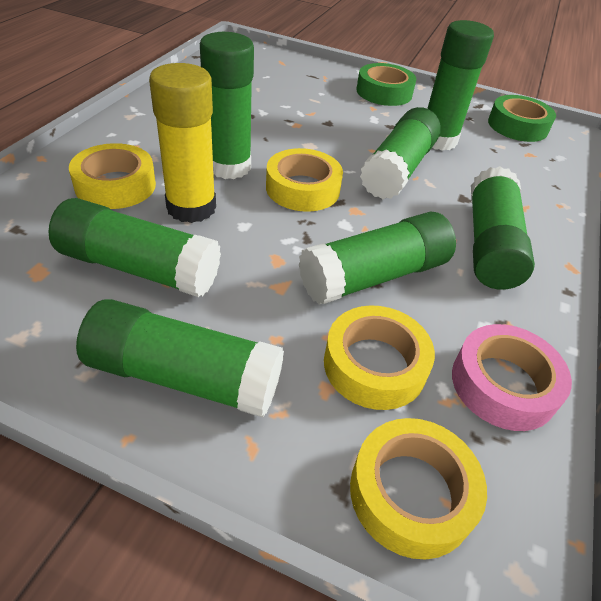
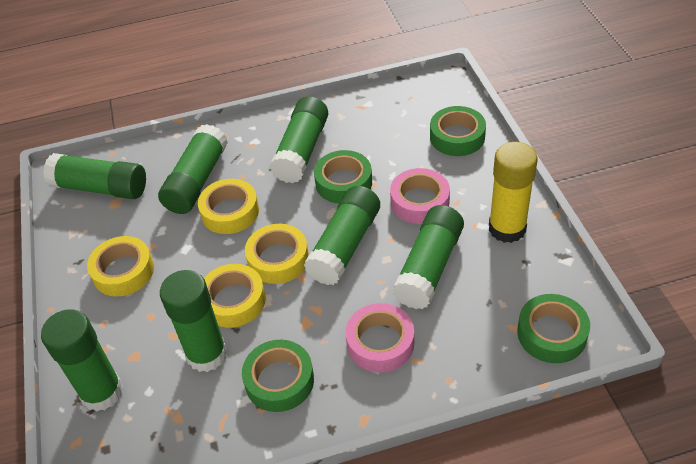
green tape: 2 -> 4
pink tape: 1 -> 2

